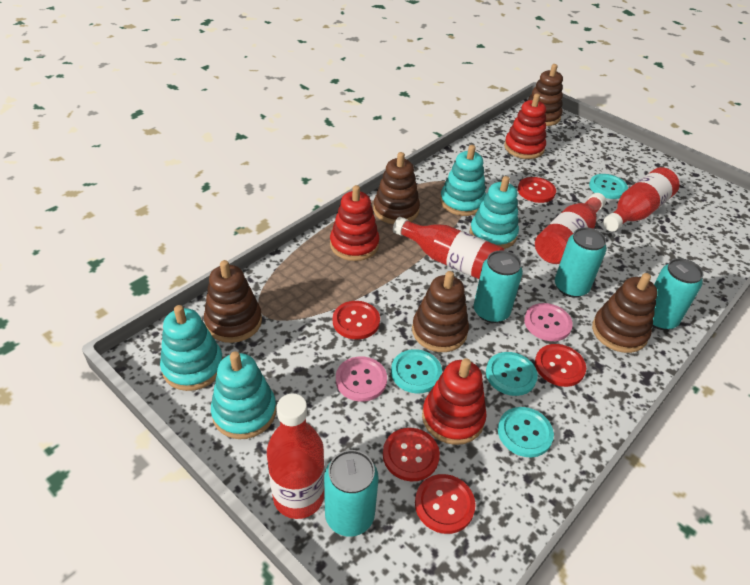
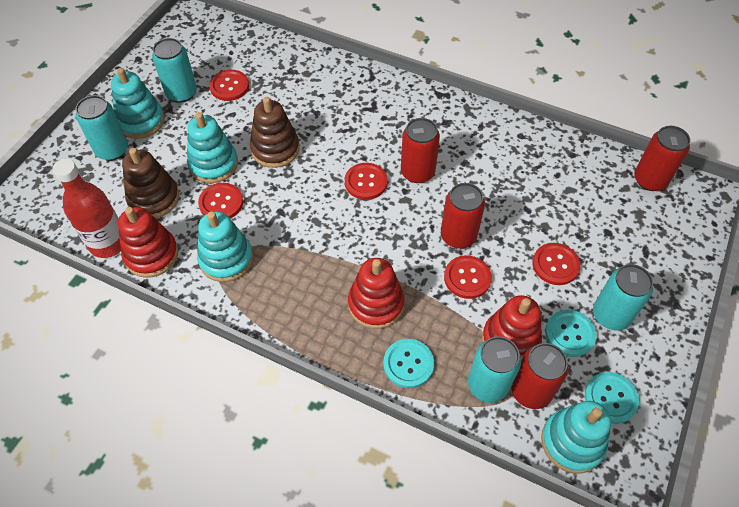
brown stacking toy: 5 -> 2
pink button: 2 -> 0
red bottle: 4 -> 1
red can: 0 -> 4
turquoise button: 4 -> 3

